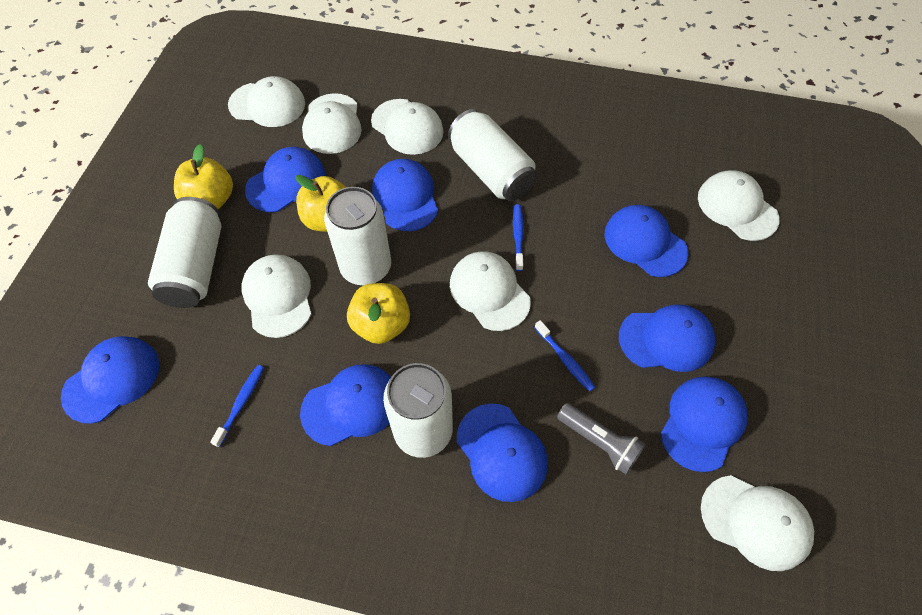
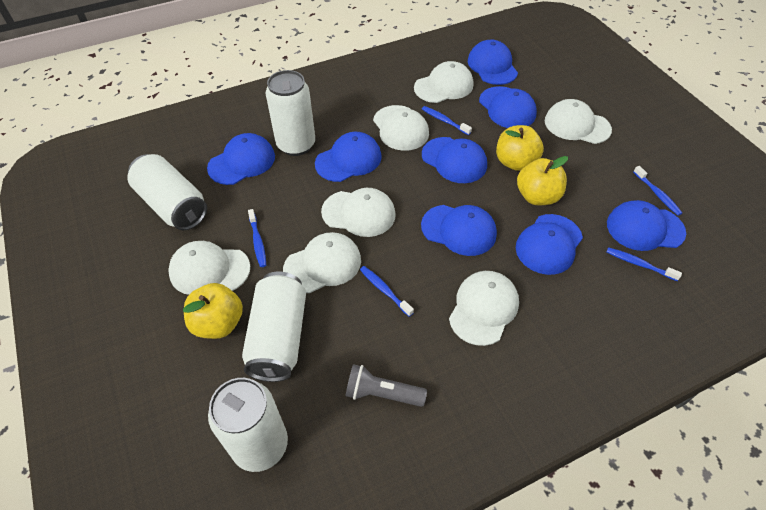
blue toothbrush: 3 -> 5

